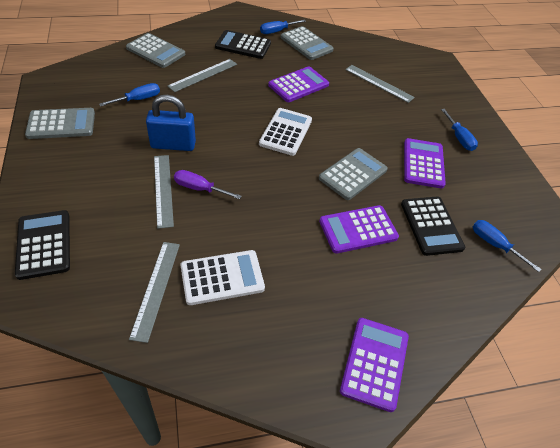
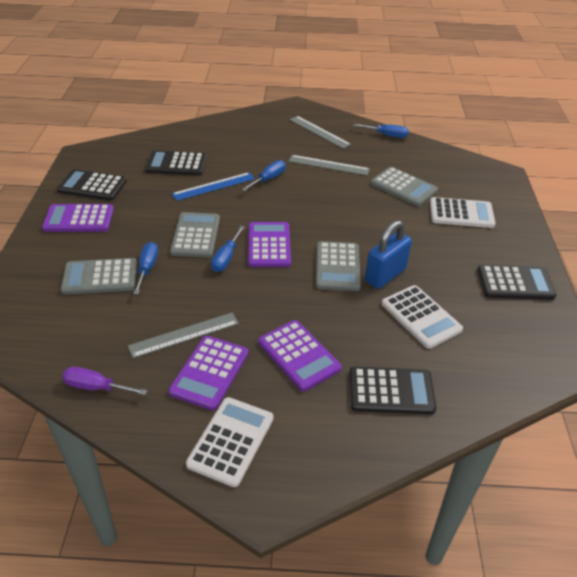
black calculator: 3 -> 4
blue ruler: 0 -> 1
grey ruler: 4 -> 3
white calculator: 2 -> 3

